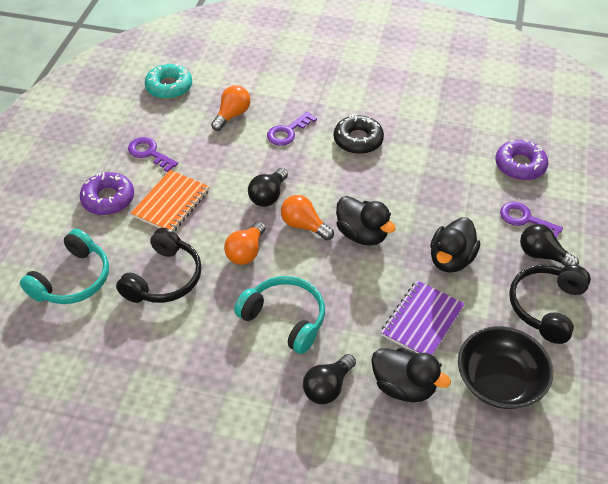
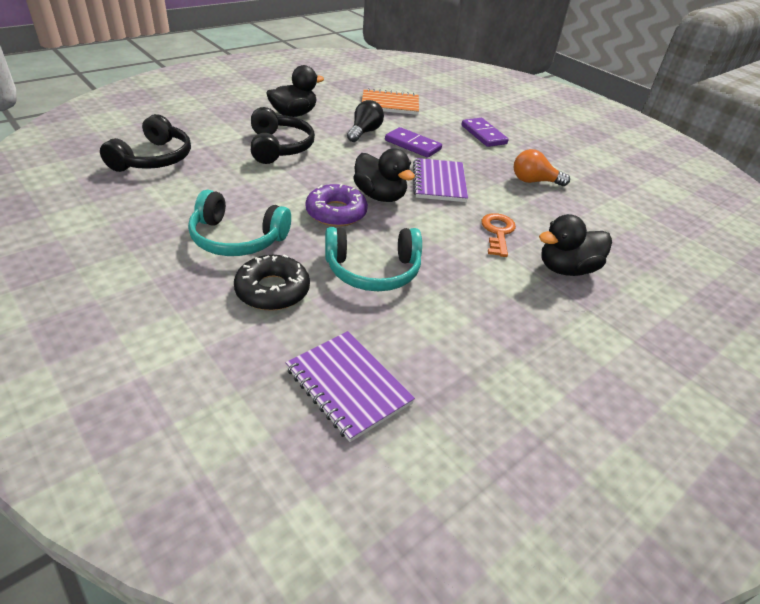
black bowl: 1 -> 0
black light bulb: 3 -> 1
orange key: 0 -> 1
orange light bulb: 3 -> 1
purple domino: 0 -> 2
purple donut: 2 -> 1
purple key: 3 -> 0
purple notebook: 1 -> 2
turquoise donut: 1 -> 0

